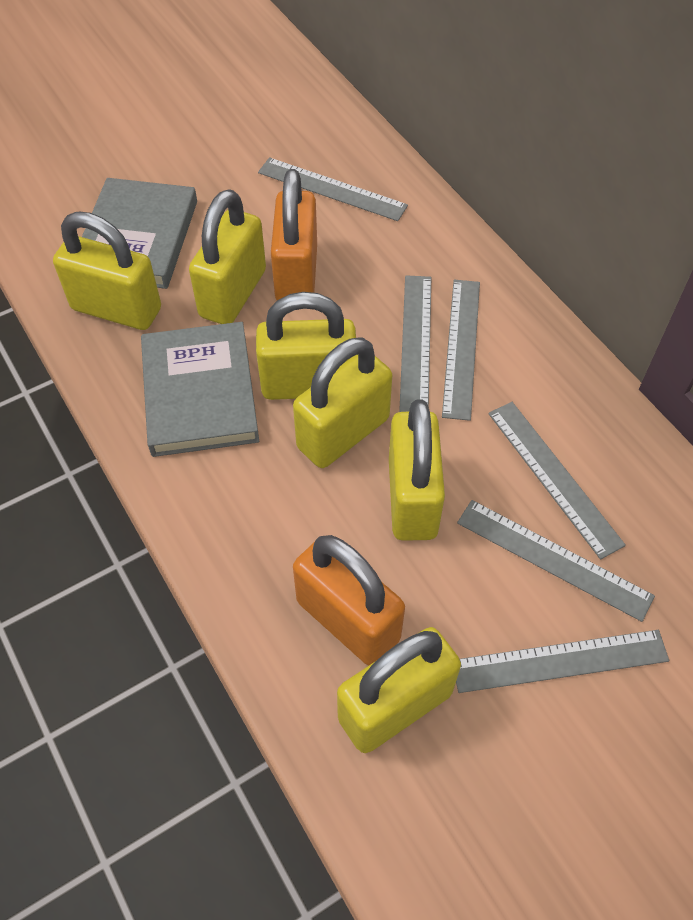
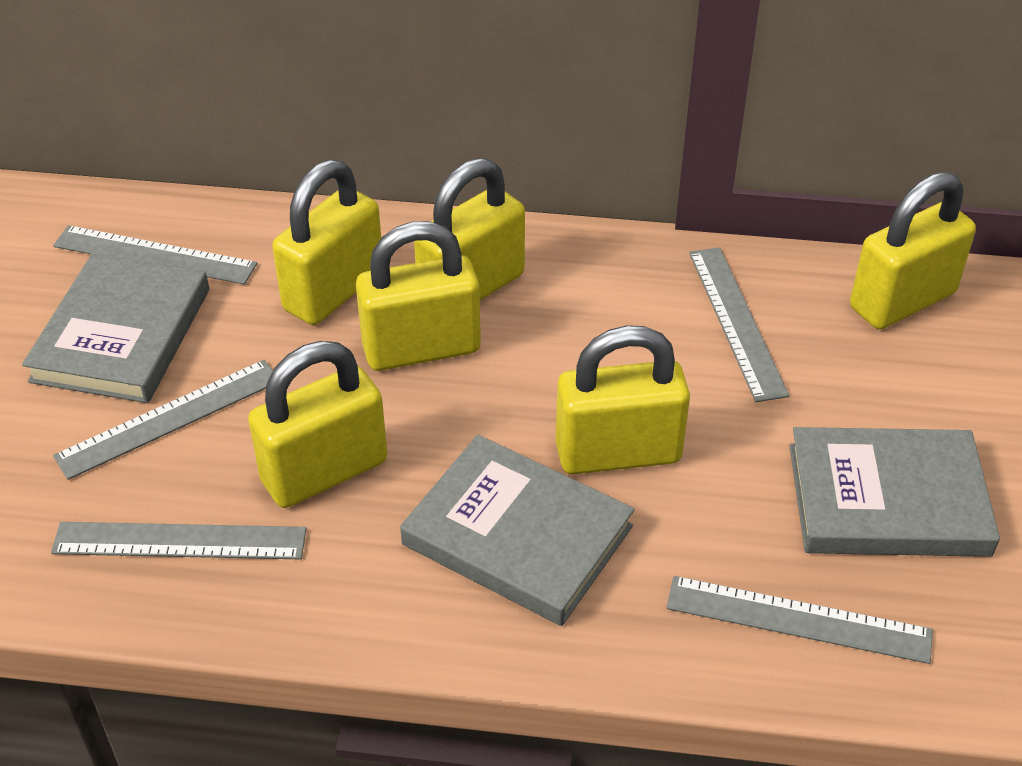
grey book: 2 -> 3
grey ruler: 6 -> 5
orange padlock: 2 -> 0

